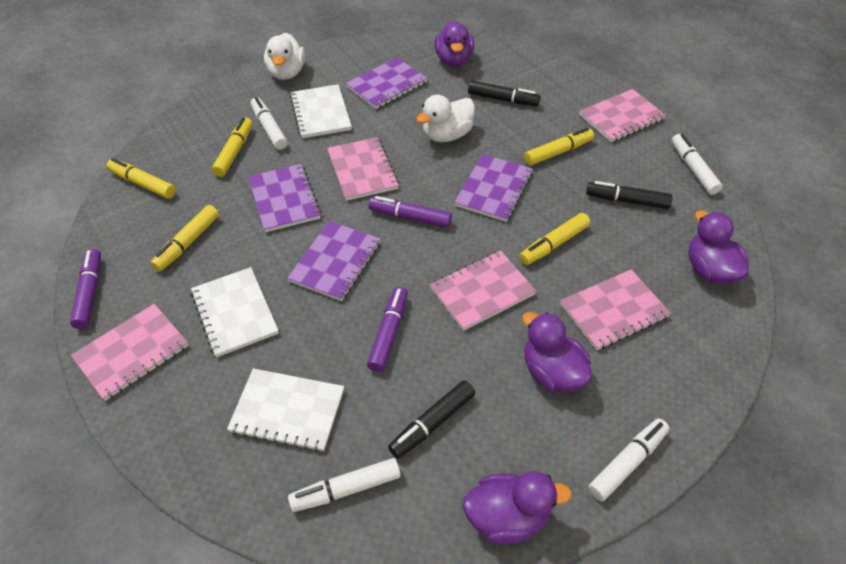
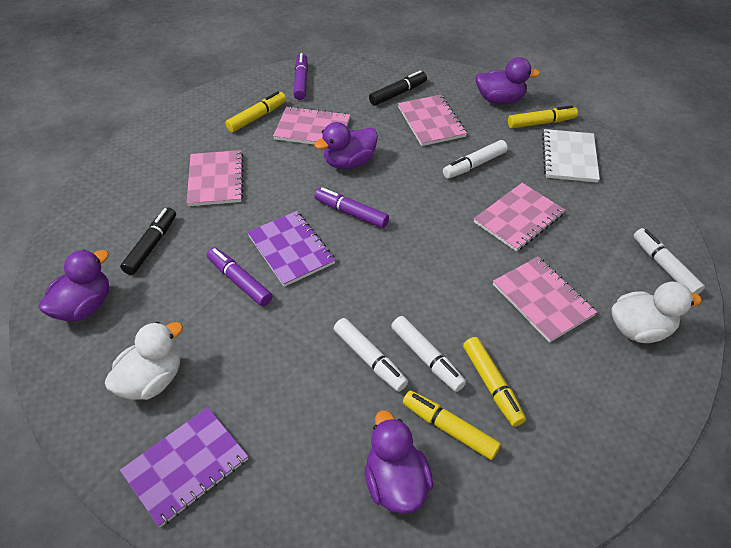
black marker: 3 -> 2
purple notebook: 4 -> 2
white notebook: 3 -> 1
yellow marker: 5 -> 4

